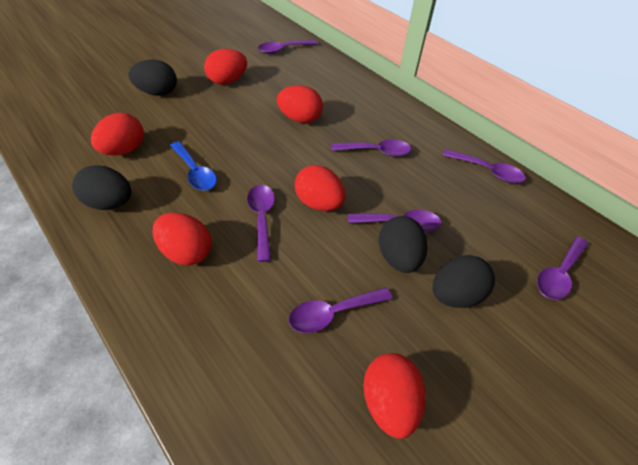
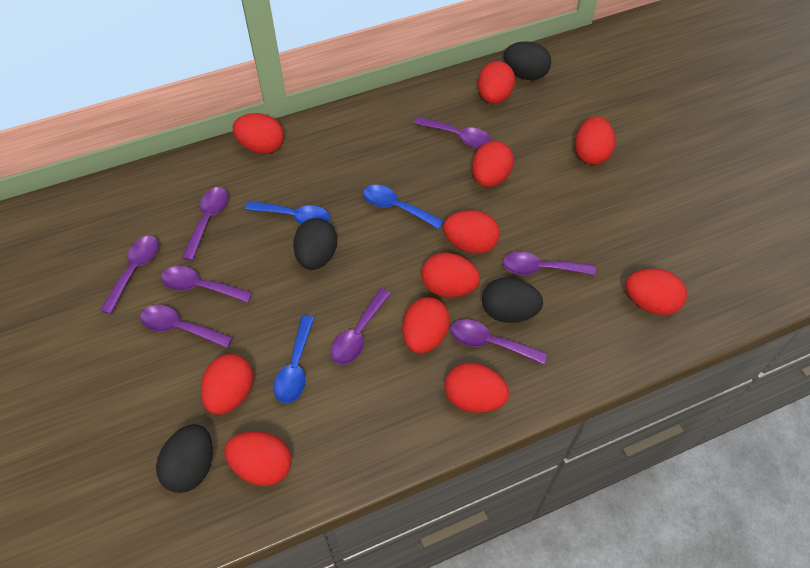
blue spoon: 1 -> 3
purple spoon: 7 -> 8
red egg: 6 -> 11

